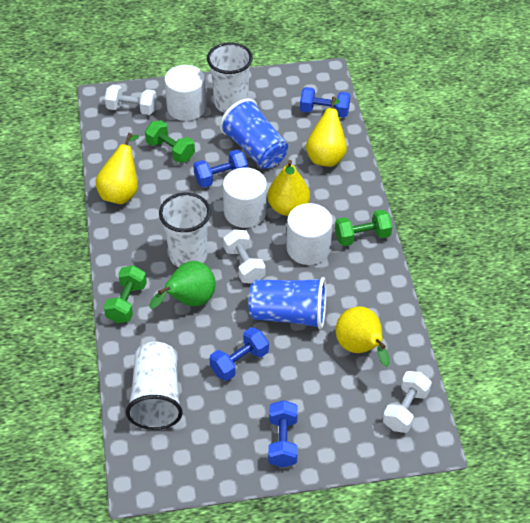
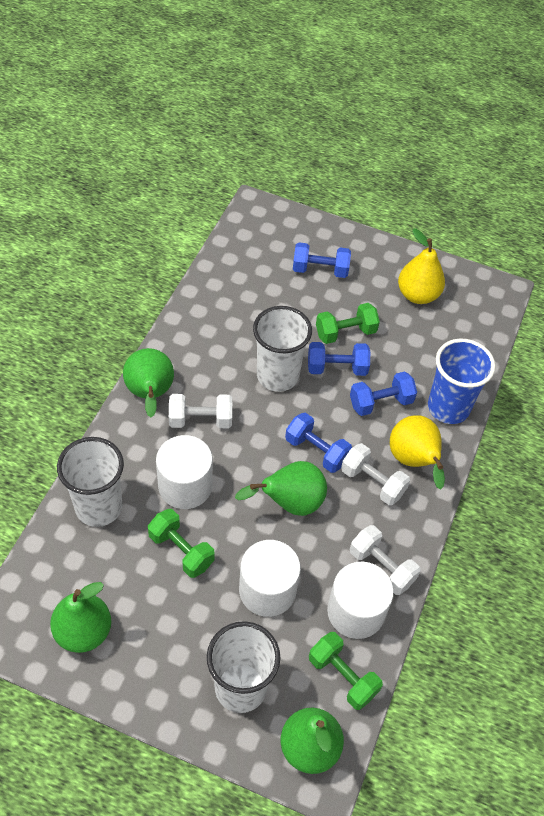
blue cup: 2 -> 1
green pear: 1 -> 4
yellow pear: 4 -> 2

